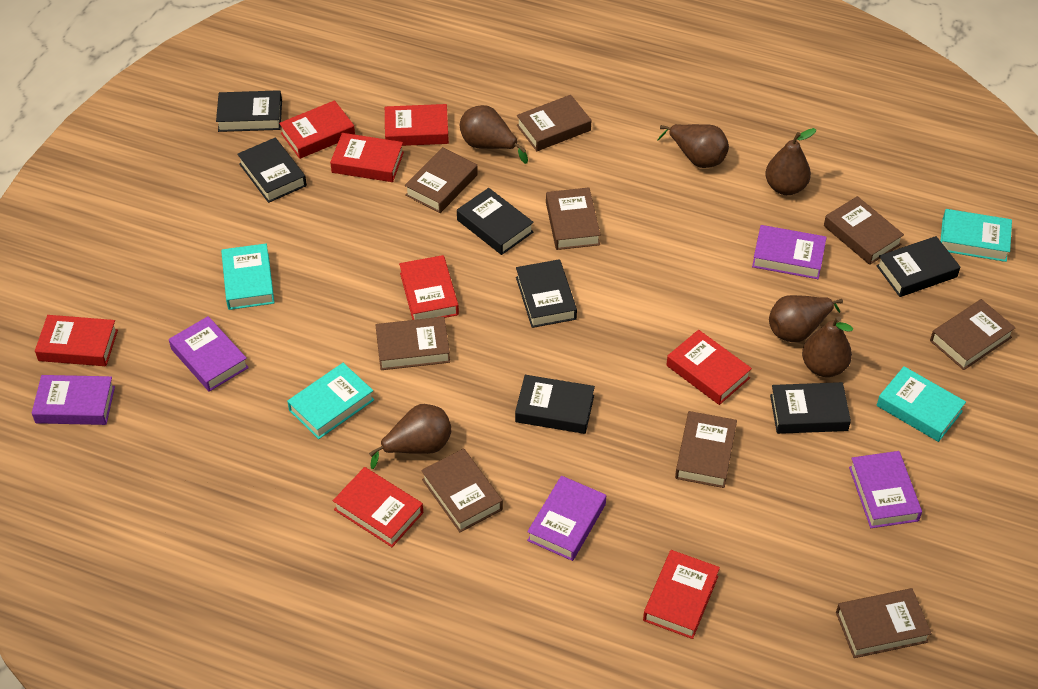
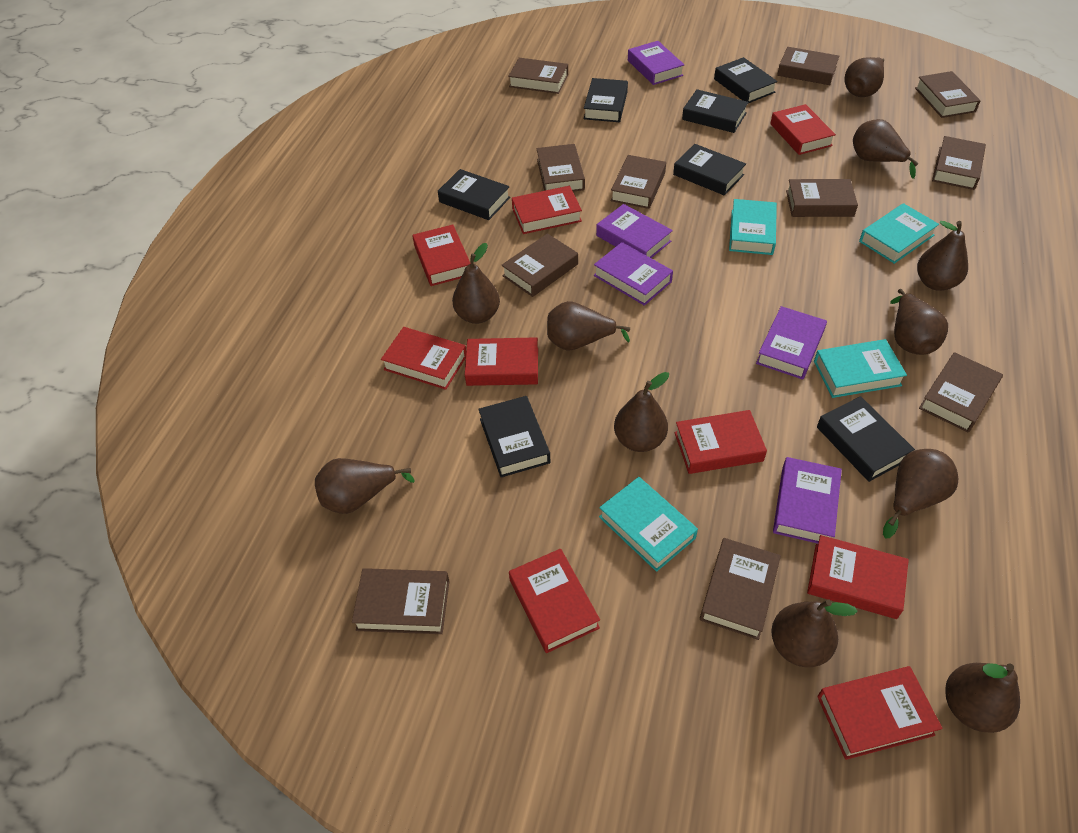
brown book: 9 -> 11
brown pear: 6 -> 11
red book: 8 -> 9

